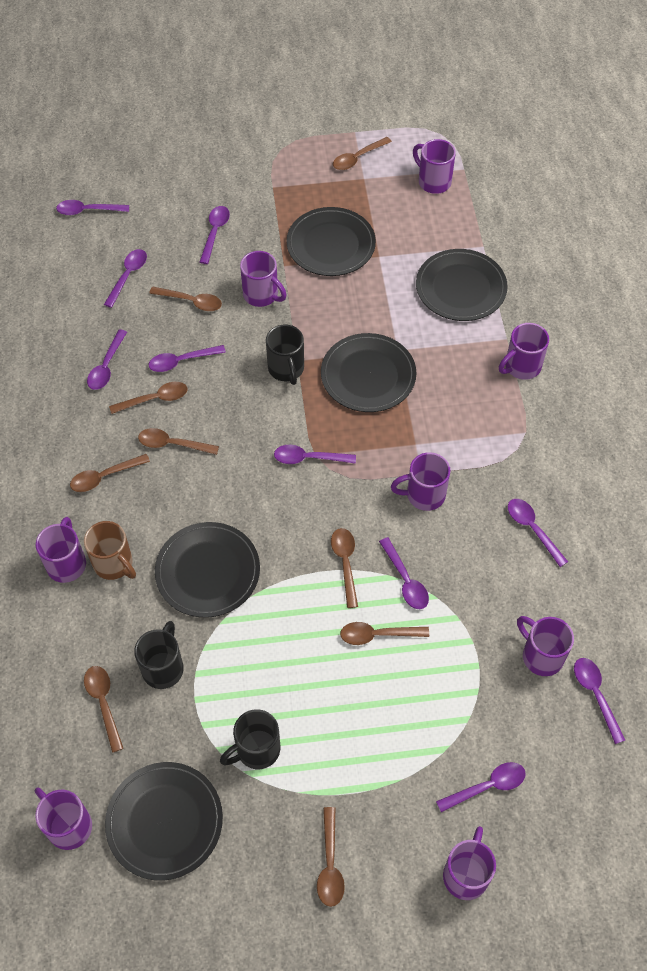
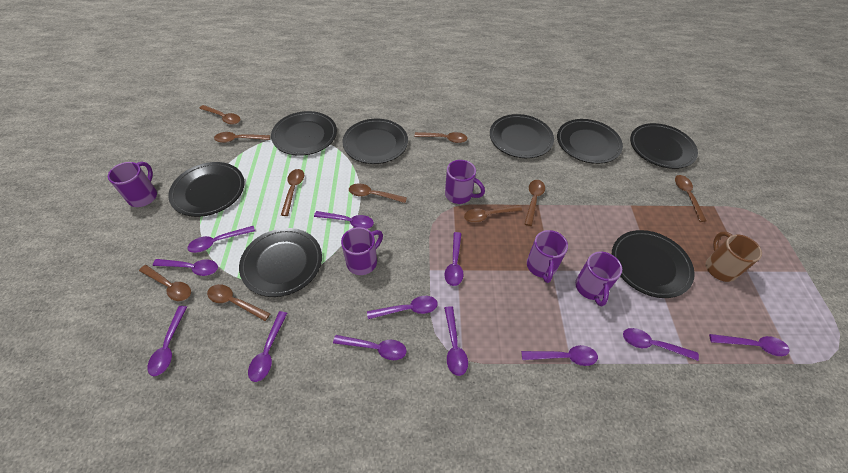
black mug: 3 -> 0
black plate: 5 -> 8
brown spoon: 9 -> 10
purple mug: 8 -> 5
purple spoon: 10 -> 12

